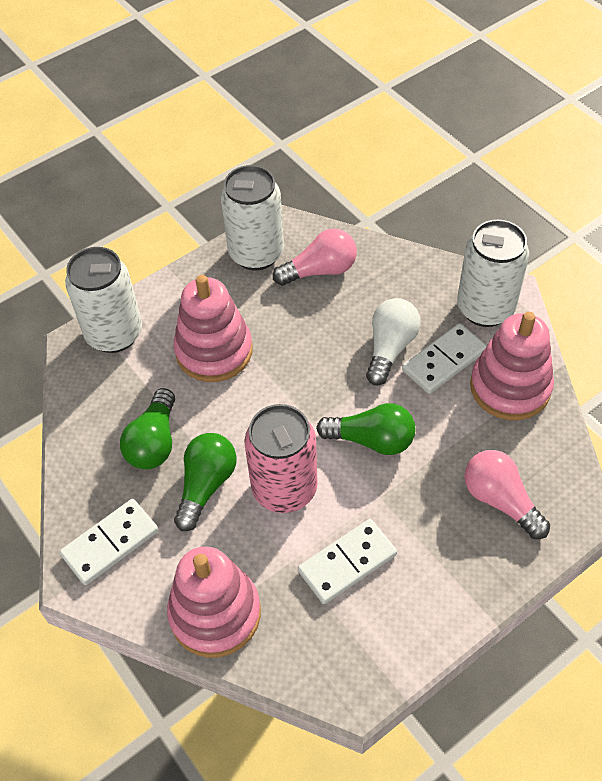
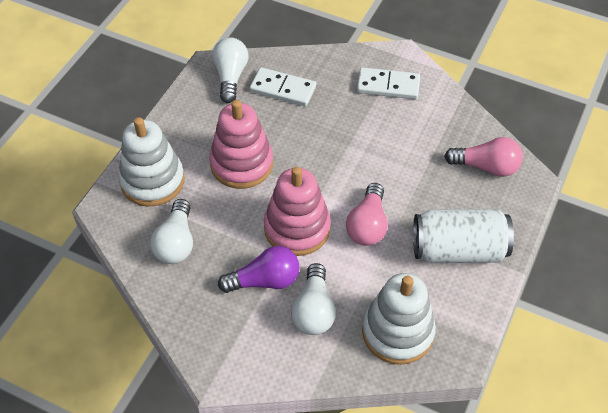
green light bulb: 3 -> 0
pink can: 1 -> 0
pink stacking toy: 3 -> 2
purple light bulb: 0 -> 1
white can: 3 -> 1
white domino: 3 -> 2
white light bulb: 1 -> 3
white stacking toy: 0 -> 2

